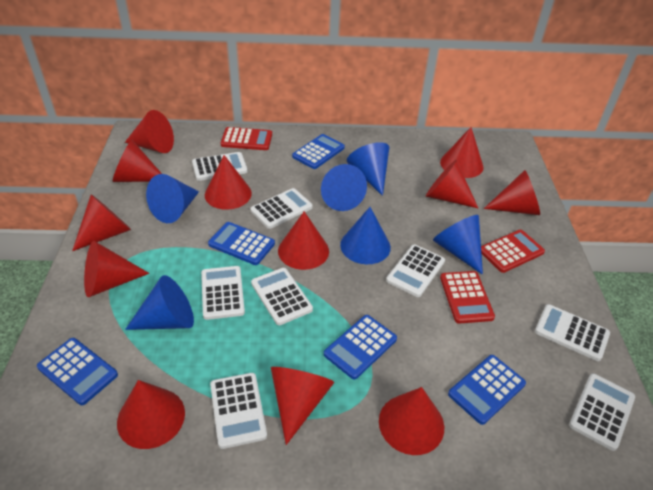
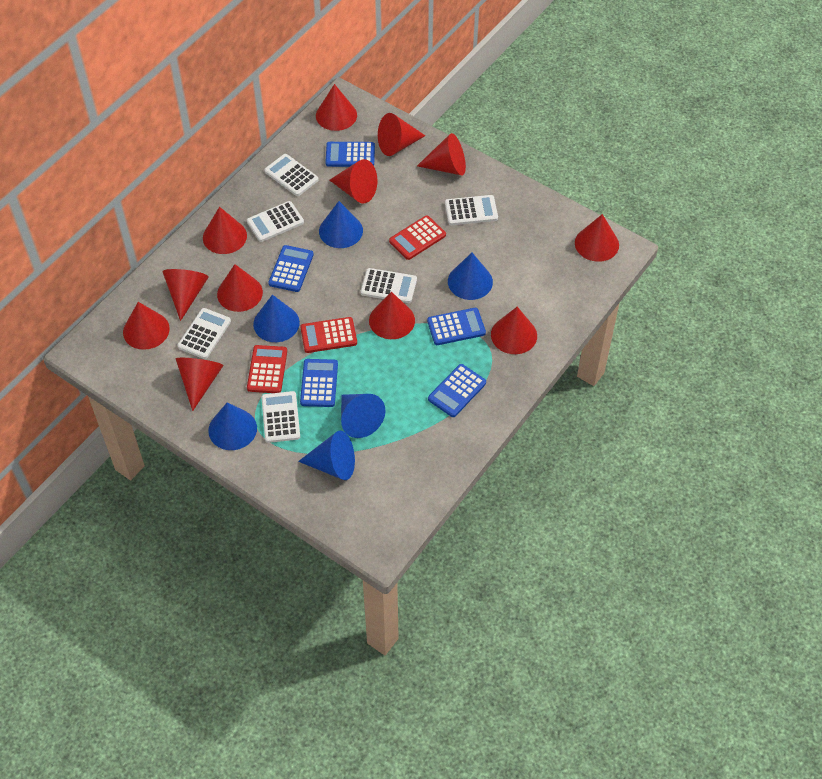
white calculator: 8 -> 6

